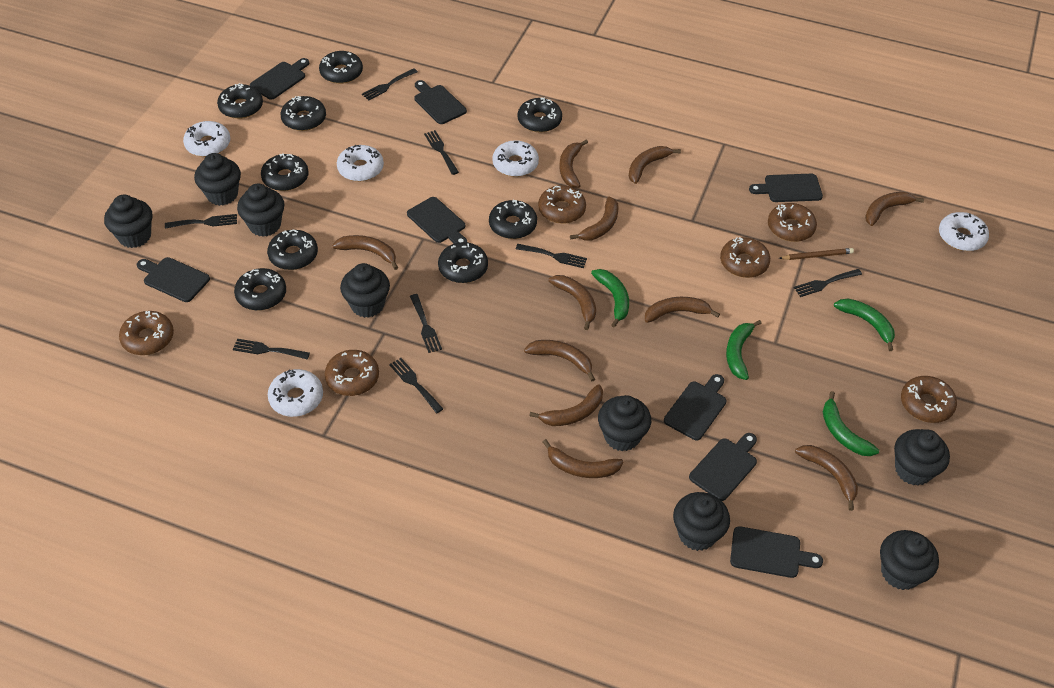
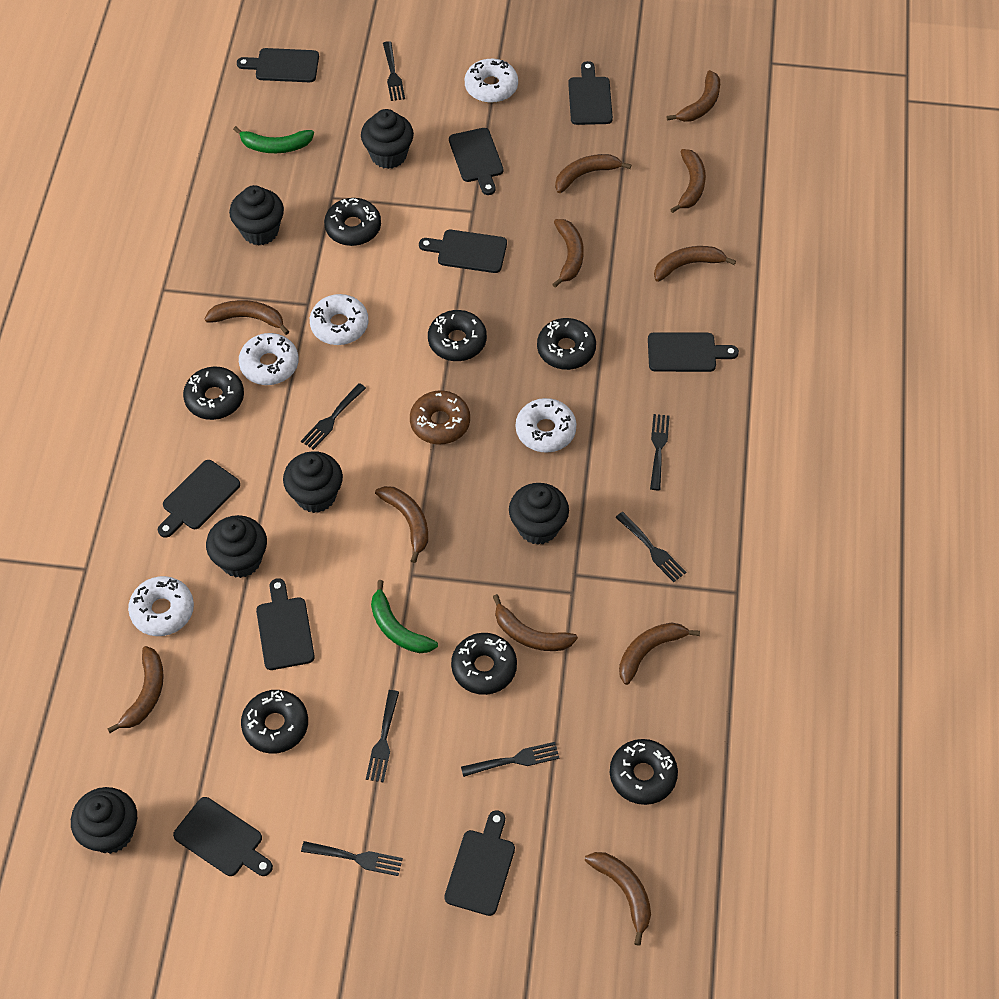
black cupcake: 8 -> 6
black cutting board: 8 -> 9
black donut: 9 -> 7
black fork: 8 -> 7
brown donut: 6 -> 1
brown pencil: 1 -> 0
green banana: 4 -> 2

